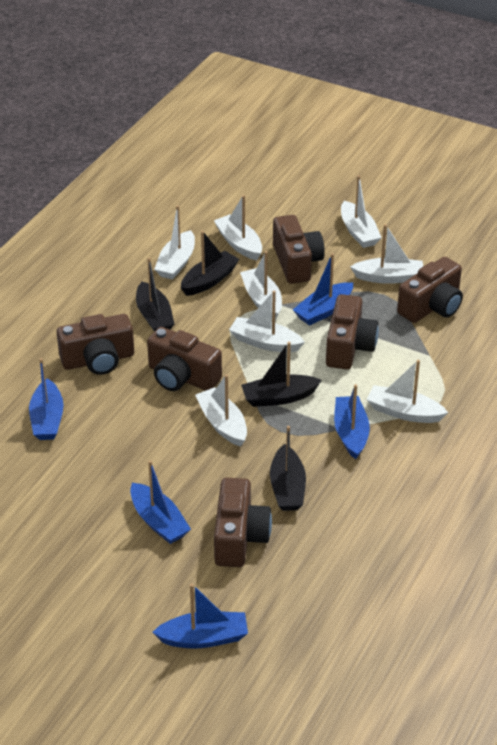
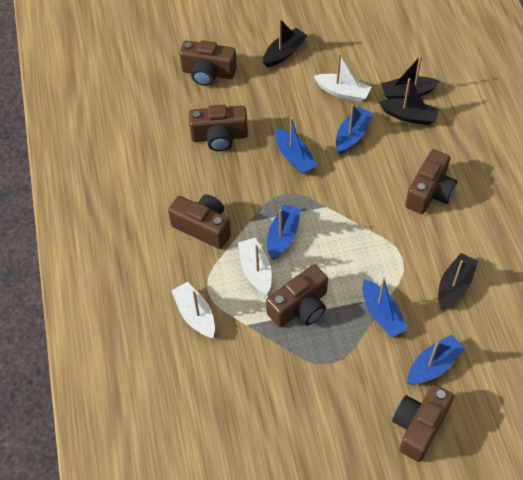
white boat: 8 -> 3

